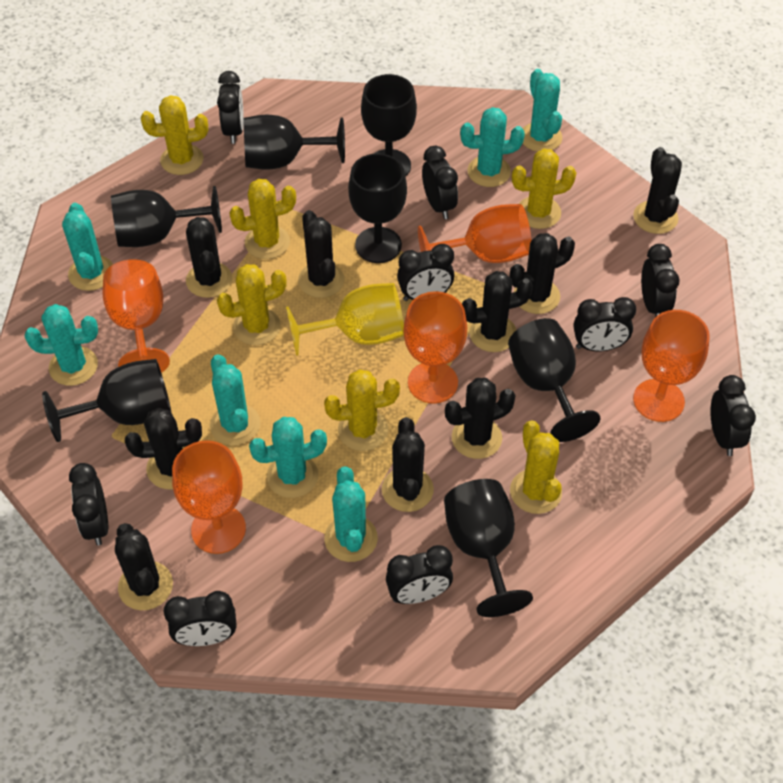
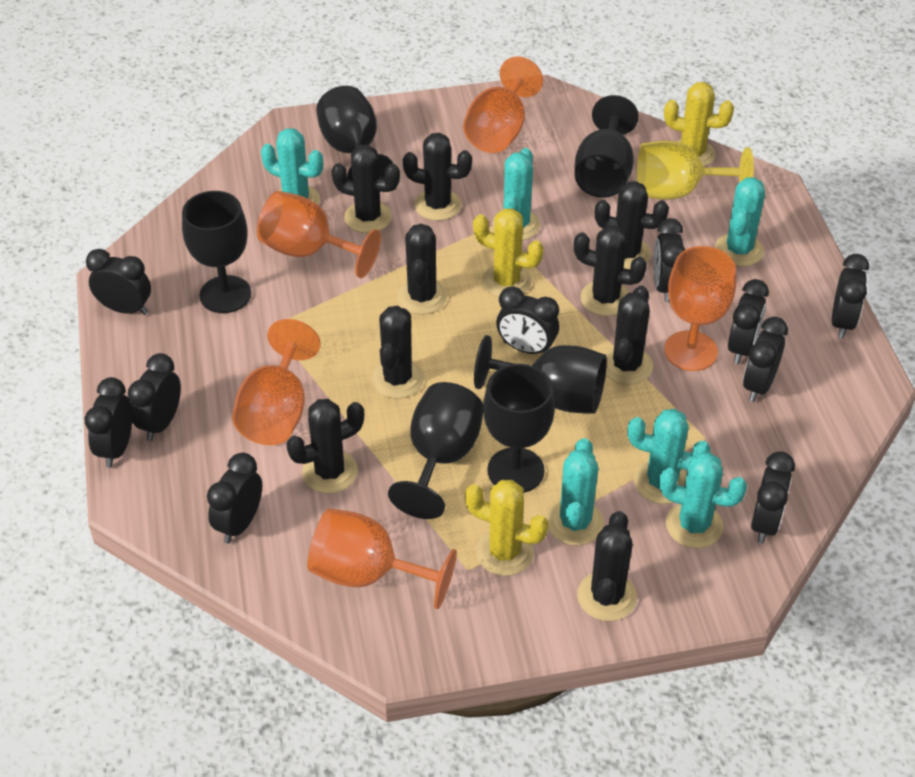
black clock: 9 -> 10
black goblet: 7 -> 6
turquoise cactus: 7 -> 6
yellow cactus: 6 -> 3

